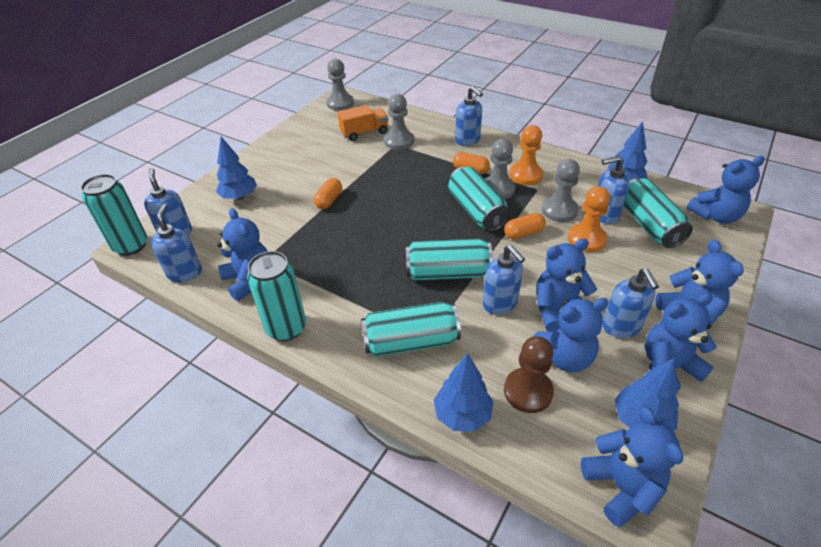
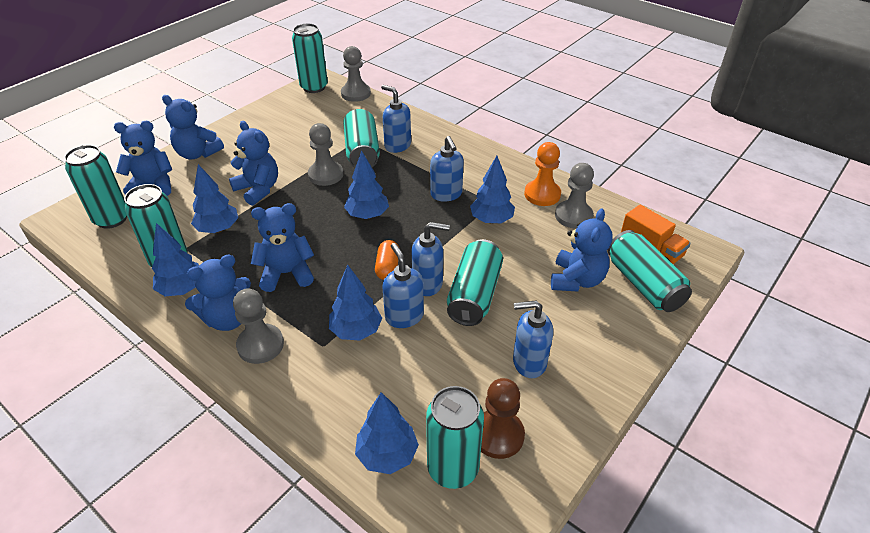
blue soap dispenser: 6 -> 5
blue teddy bear: 7 -> 6
blue tree: 4 -> 6
orange capsule: 3 -> 1
orange pawn: 2 -> 1
turquoise can: 6 -> 7

